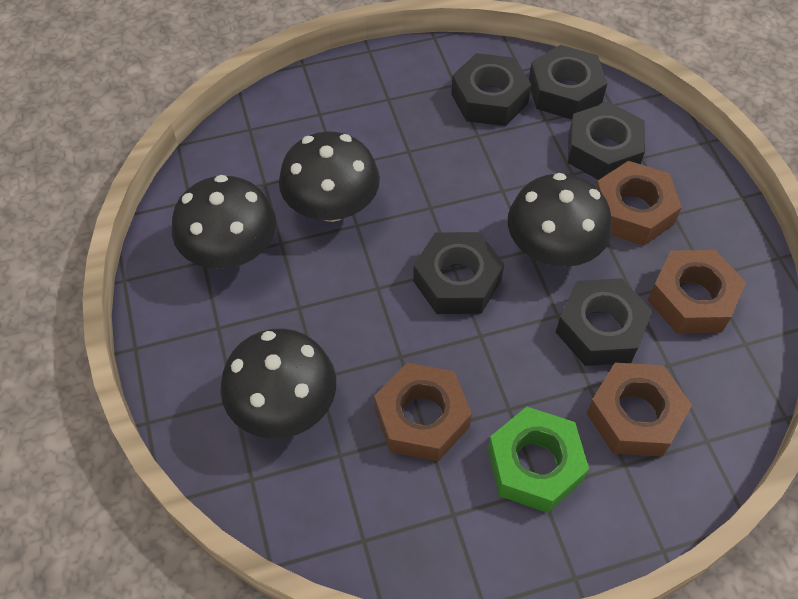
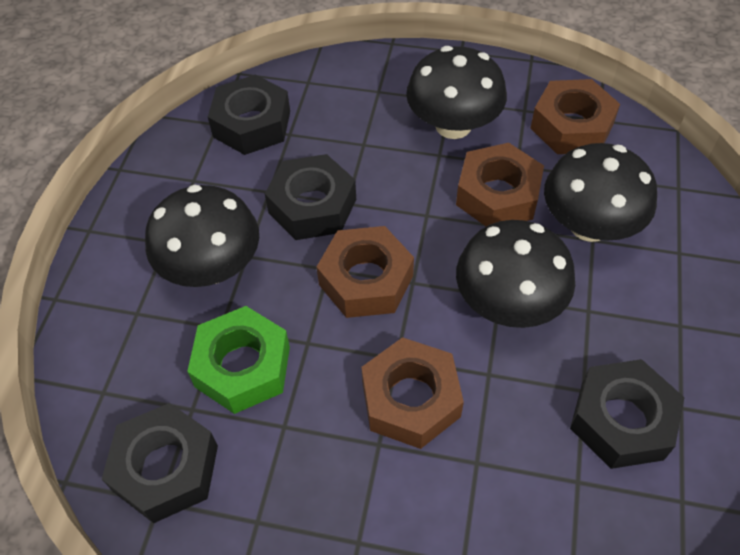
black nut: 5 -> 4

